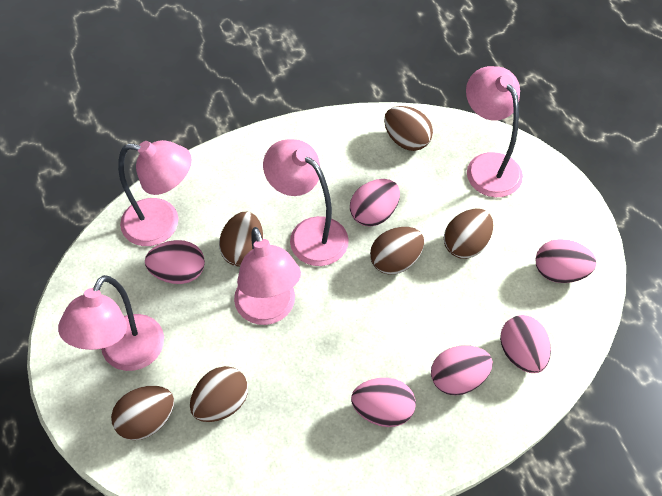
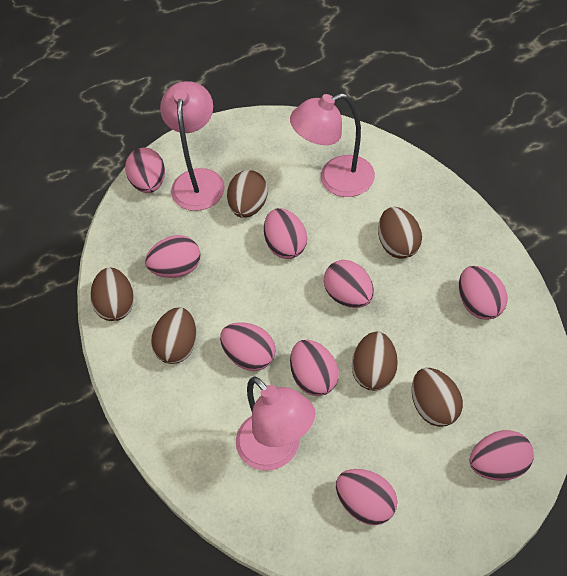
pink egg: 6 -> 9
pink lamp: 5 -> 3

